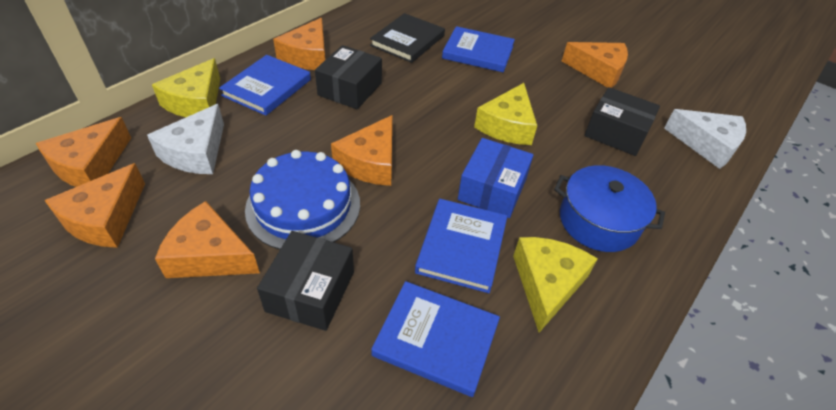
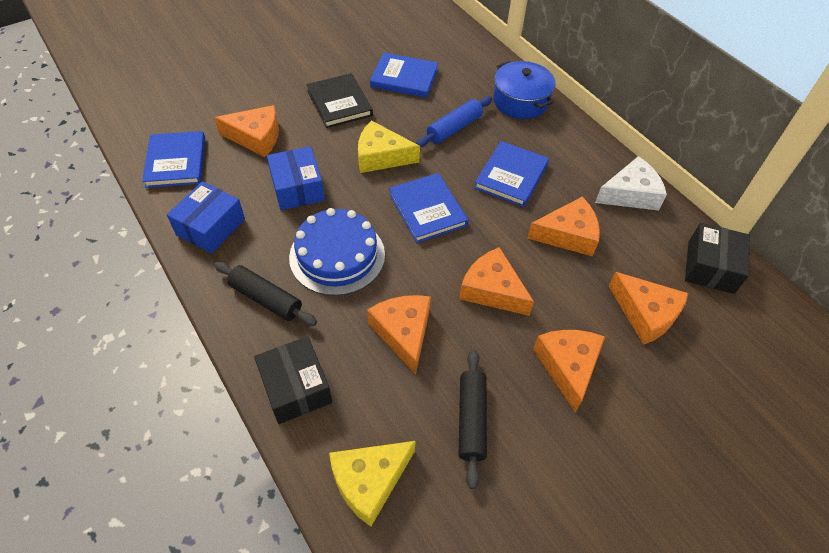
black box: 3 -> 2
black rolling pin: 0 -> 2
blue box: 1 -> 2
blue rolling pin: 0 -> 1
white cheese: 2 -> 1
yellow cheese: 3 -> 2

